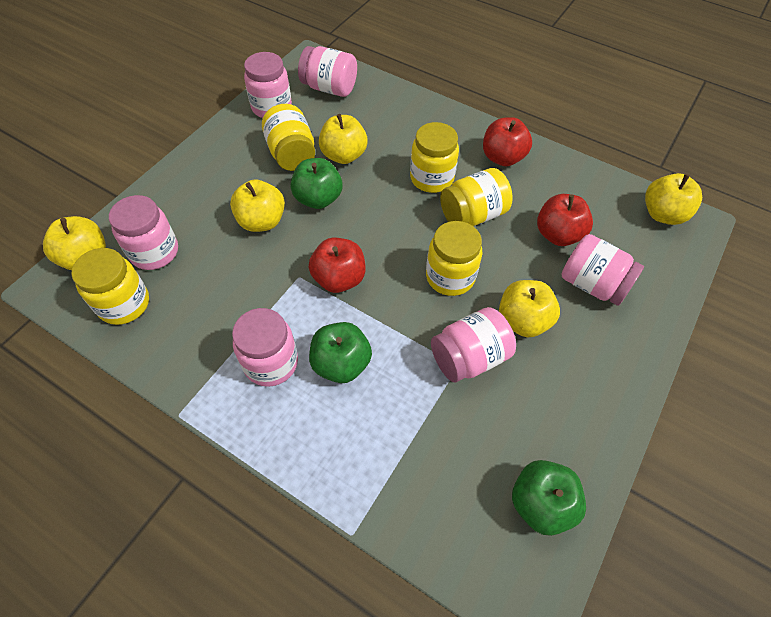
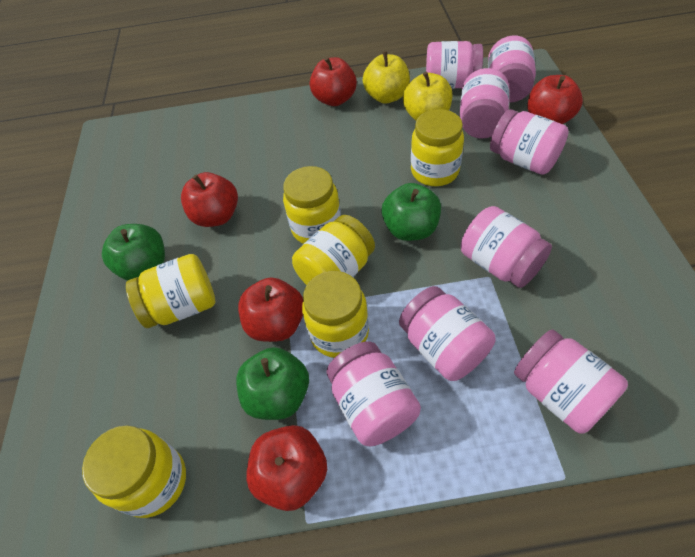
pink jar: 6 -> 8
red apple: 3 -> 5
yellow apple: 5 -> 2
yellow jar: 5 -> 6

